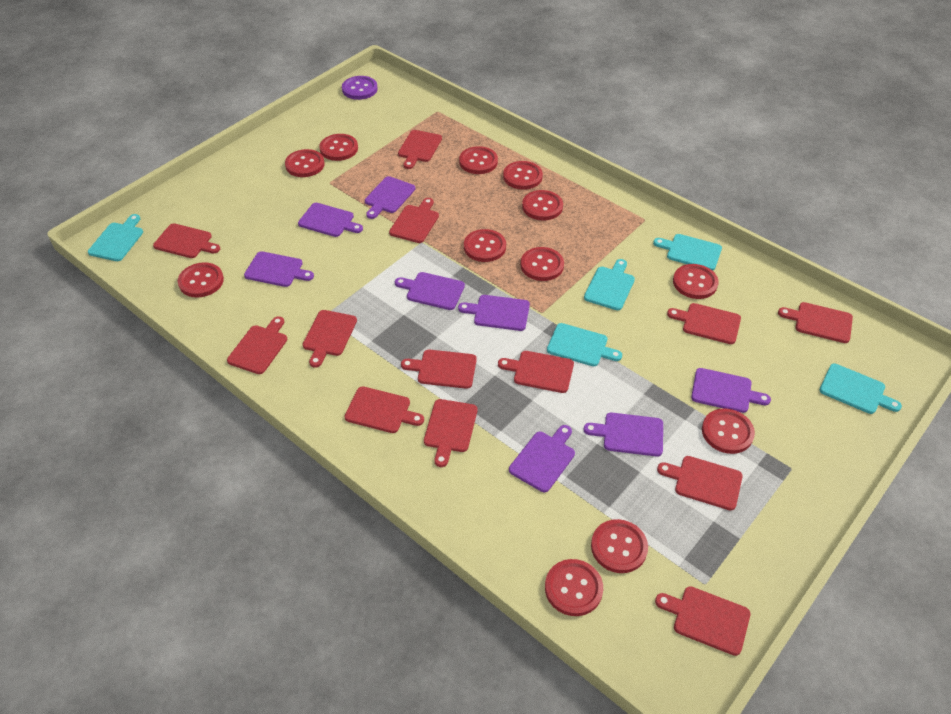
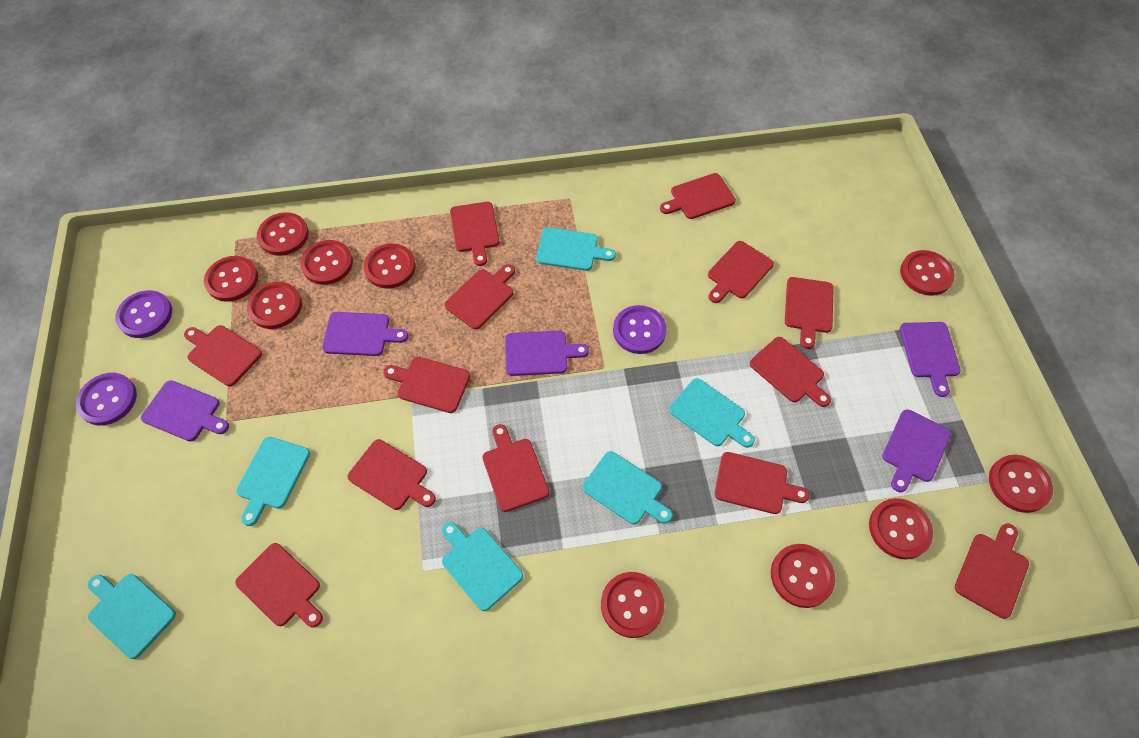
purple button: 1 -> 3
purple cutting board: 8 -> 5
red button: 12 -> 10
turquoise cutting board: 5 -> 6

